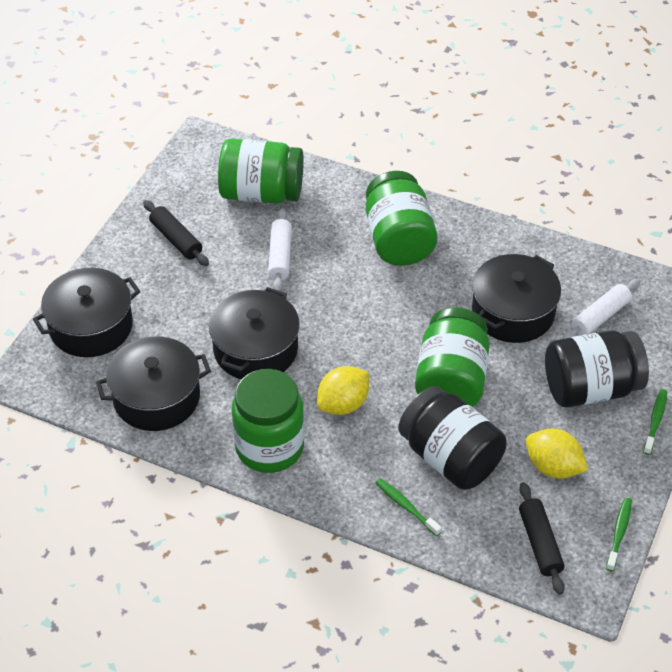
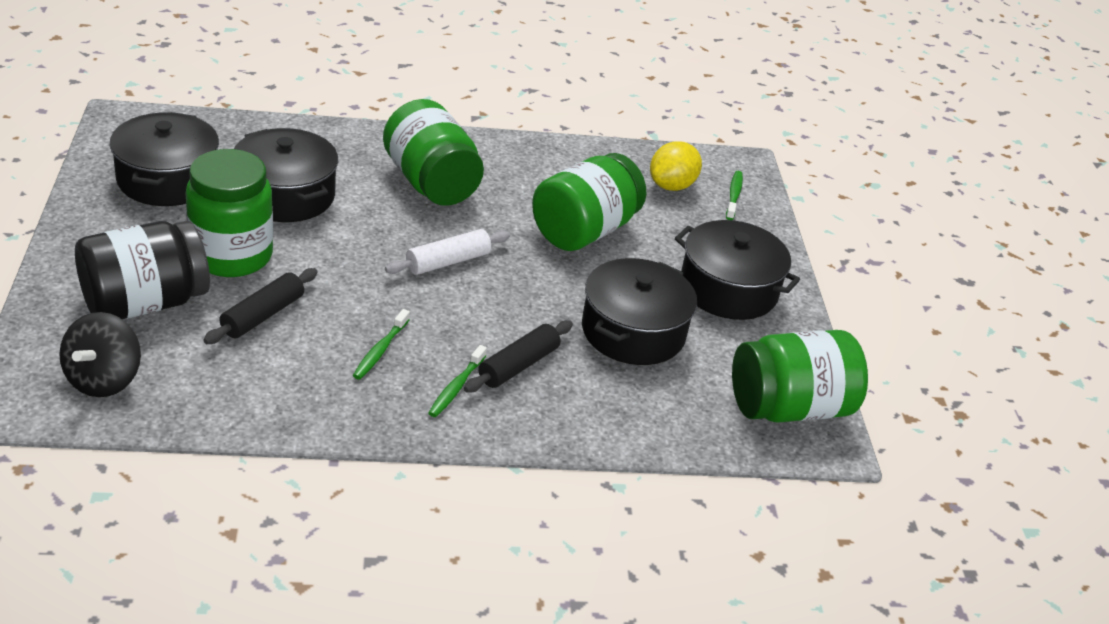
black jar: 2 -> 1
black spinning top: 0 -> 1
white rolling pin: 2 -> 1
yellow lemon: 2 -> 1

